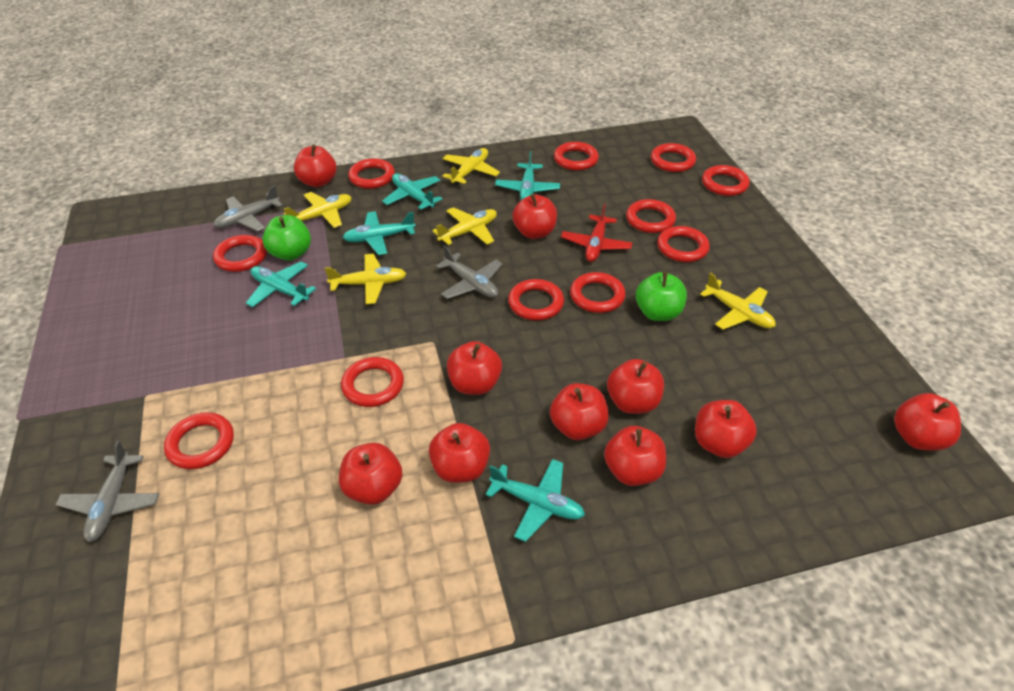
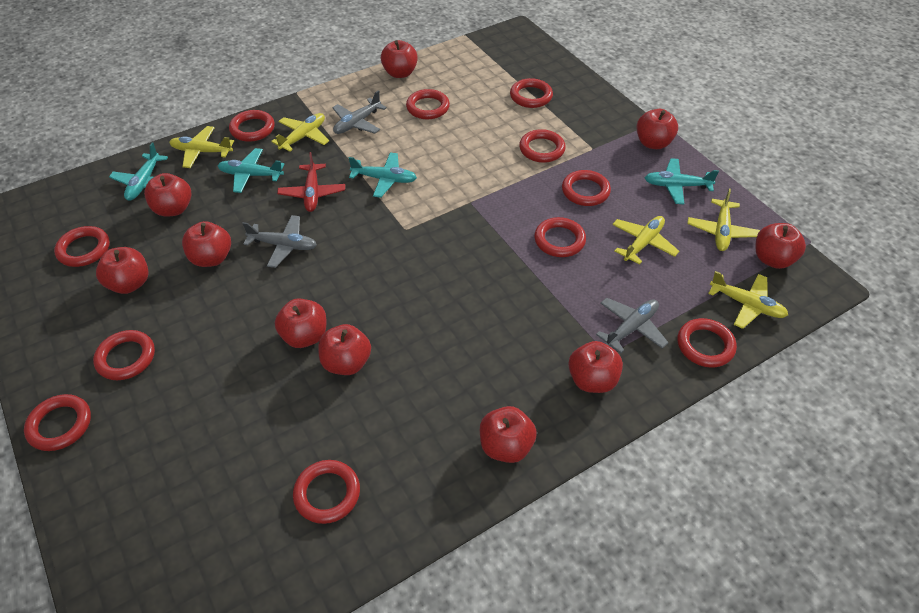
green apple: 2 -> 0
turquoise plane: 5 -> 4

